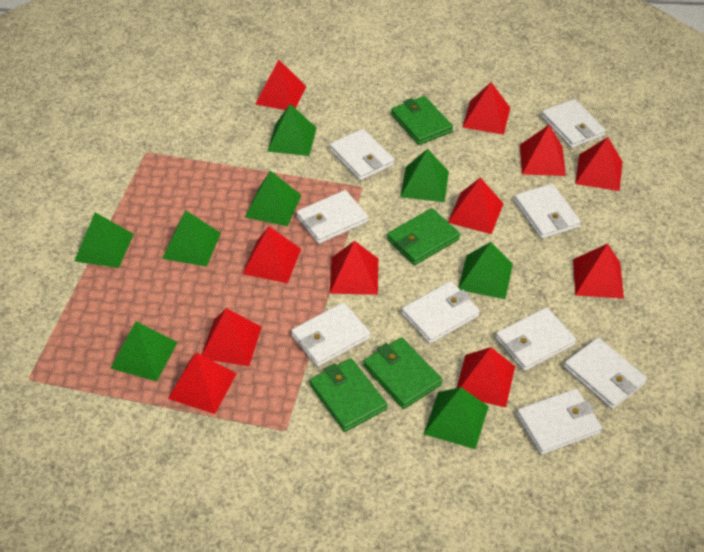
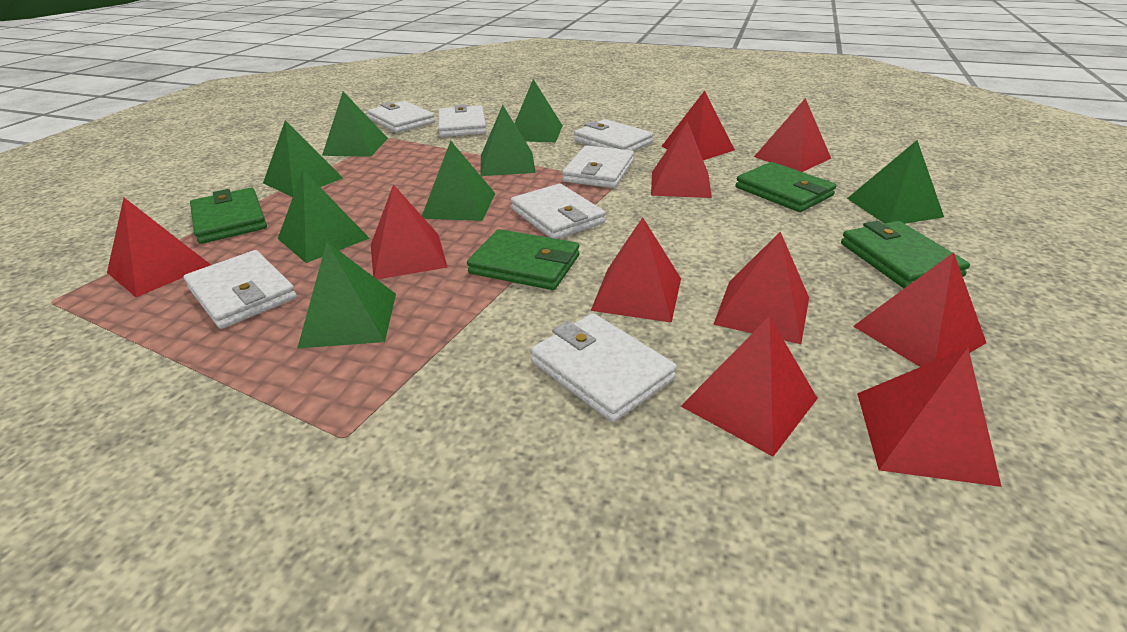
red pyramid: 11 -> 10
white wallet: 9 -> 7

